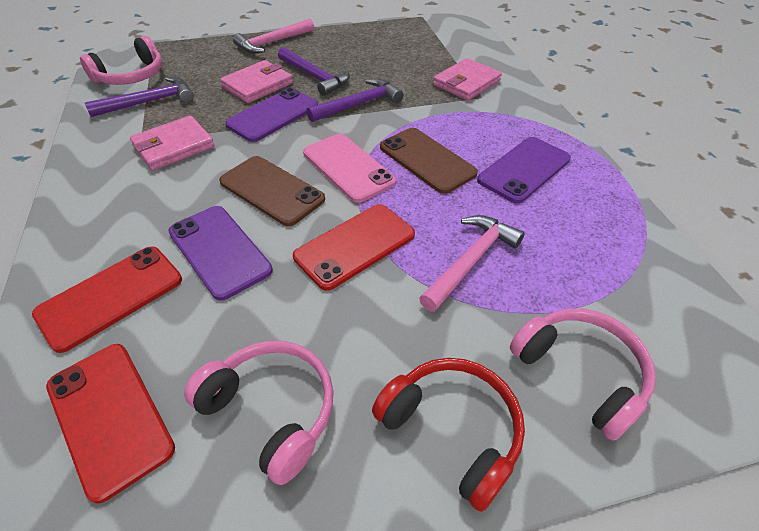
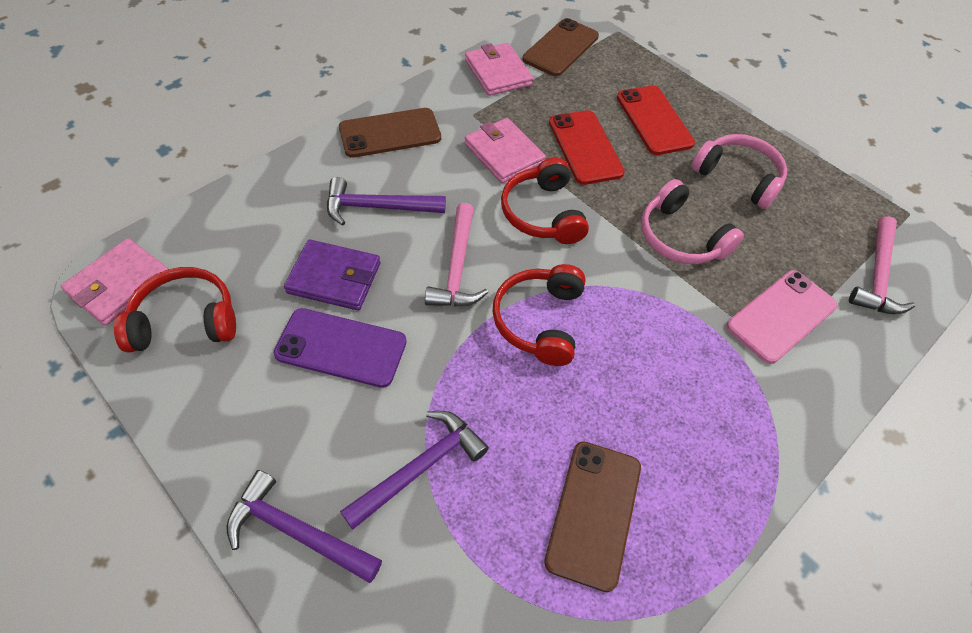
brown phone: 2 -> 3
pink headphones: 3 -> 2
purple phone: 3 -> 1
purple wallet: 0 -> 1
red headphones: 1 -> 3
red phone: 3 -> 2

